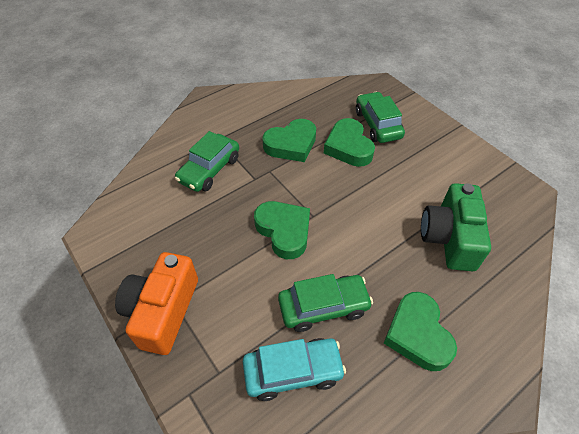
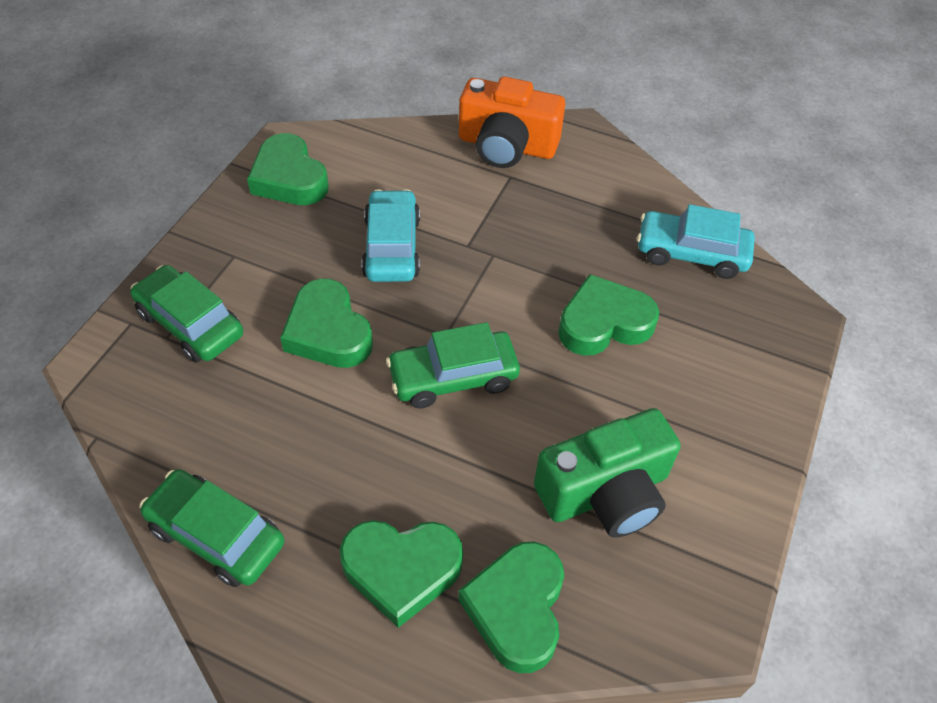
green heart: 4 -> 5
turquoise car: 1 -> 2

